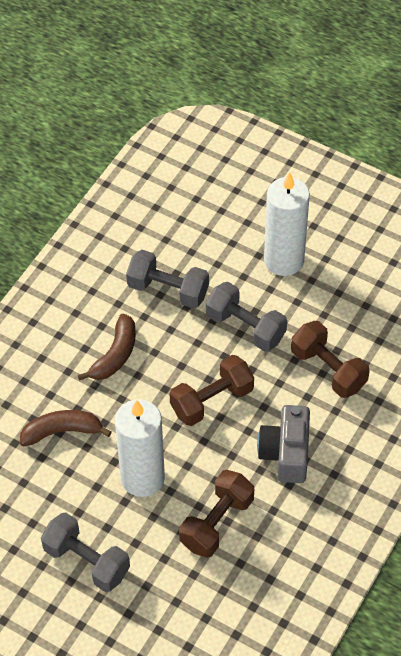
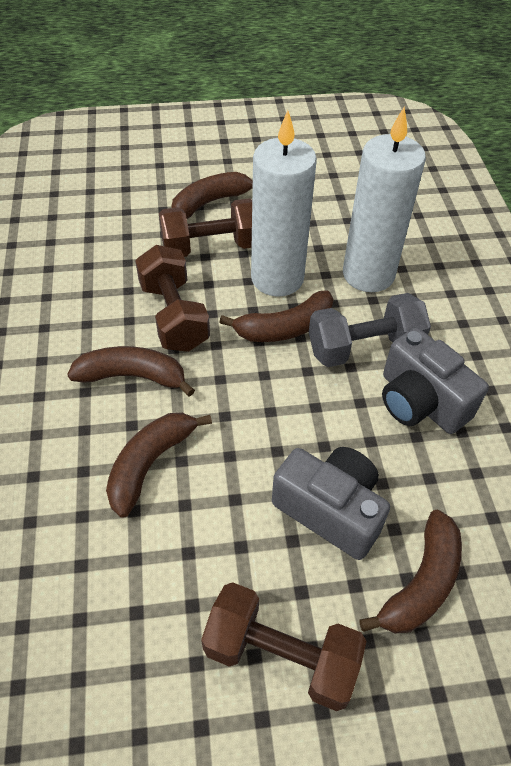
brown banana: 2 -> 5
grey camera: 1 -> 2
grey dumbbell: 3 -> 1

